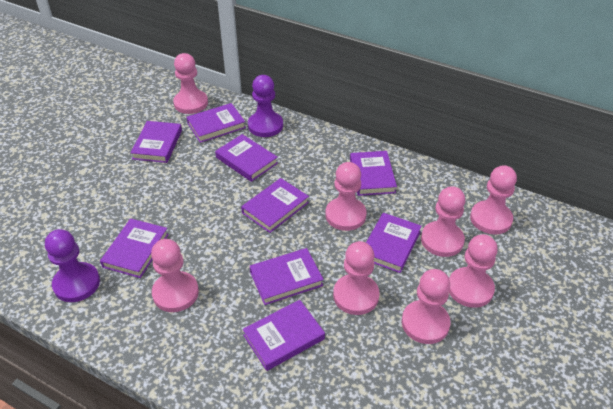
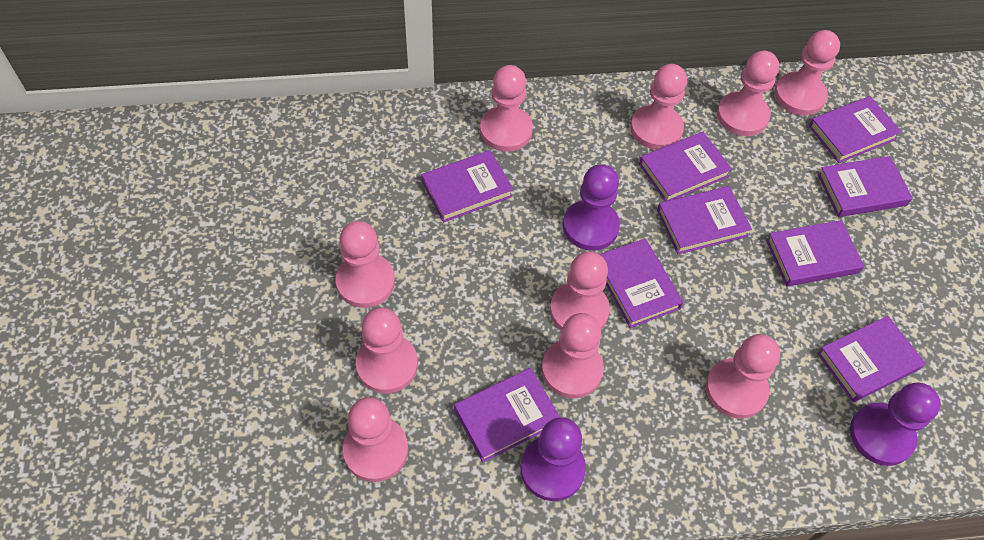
pink pawn: 8 -> 10
purple pawn: 2 -> 3

